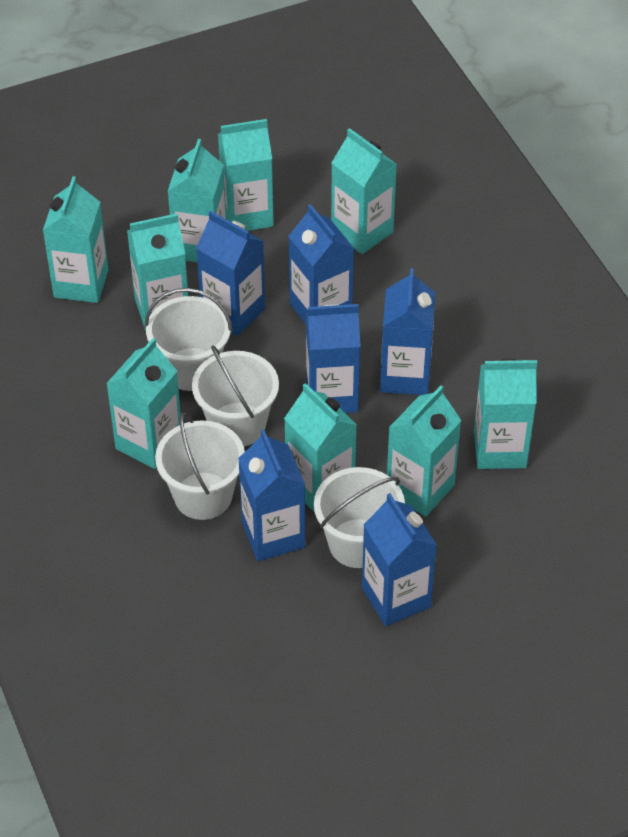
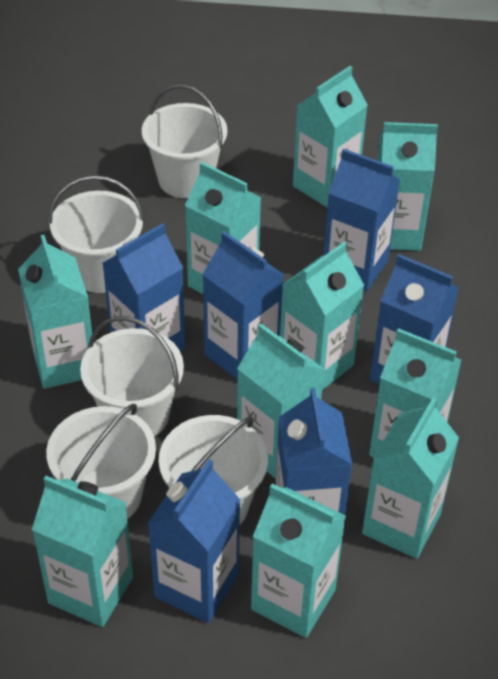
turquoise carton: 9 -> 10
white bucket: 4 -> 5

